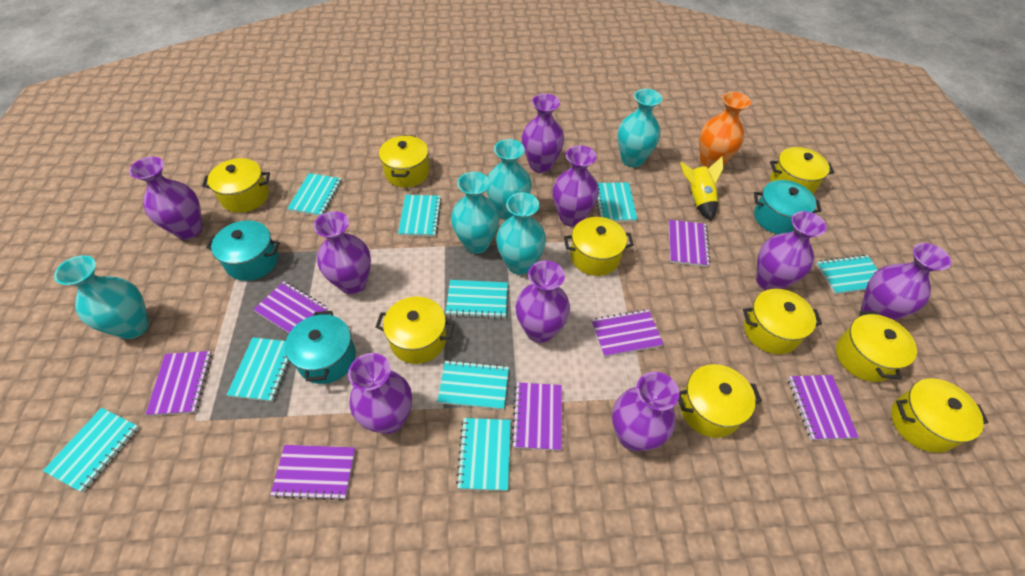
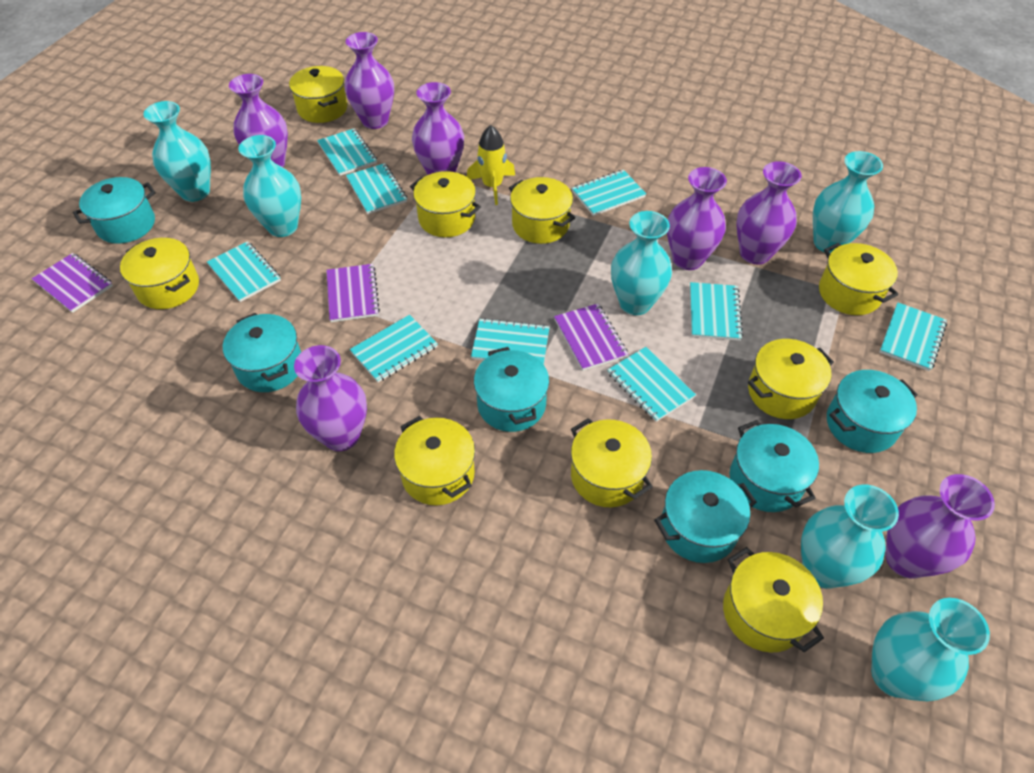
orange vase: 1 -> 0
purple notebook: 7 -> 3
purple vase: 9 -> 7
turquoise pot: 3 -> 6
turquoise vase: 5 -> 6

